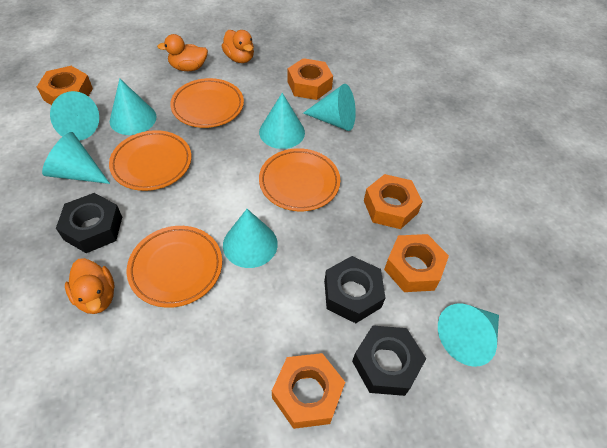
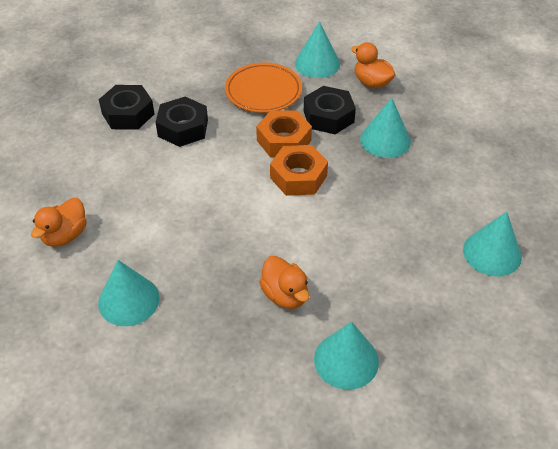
orange nut: 5 -> 2
orange plate: 4 -> 1
turquoise cone: 7 -> 5

